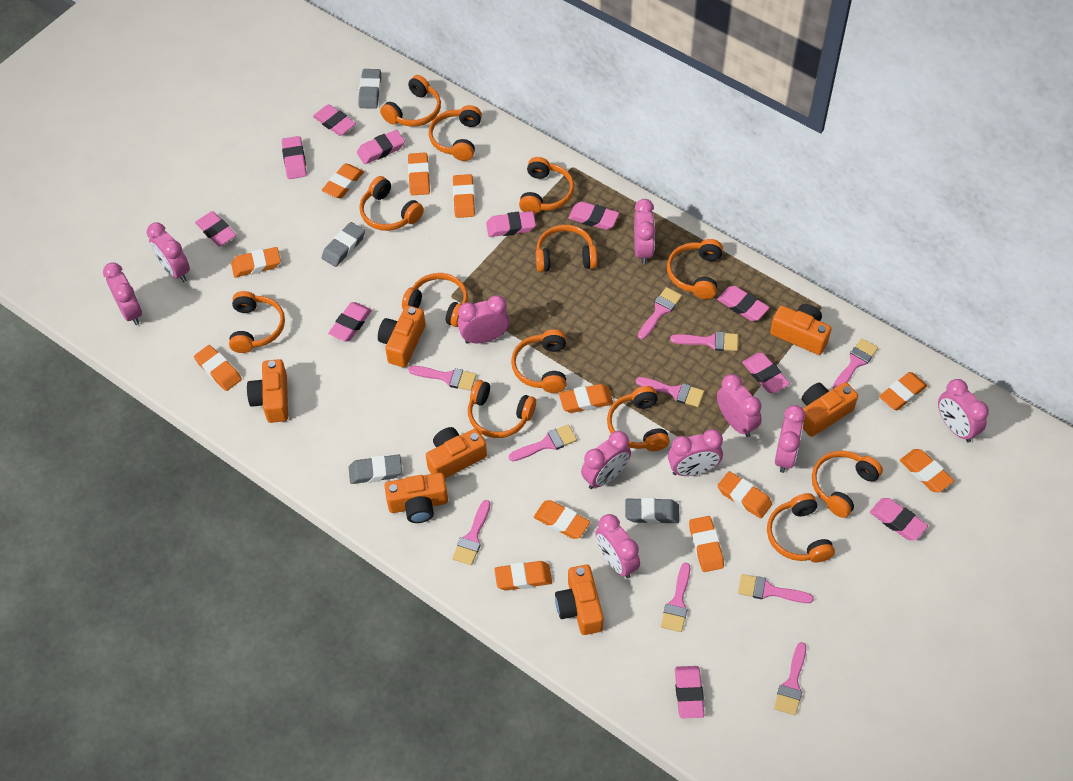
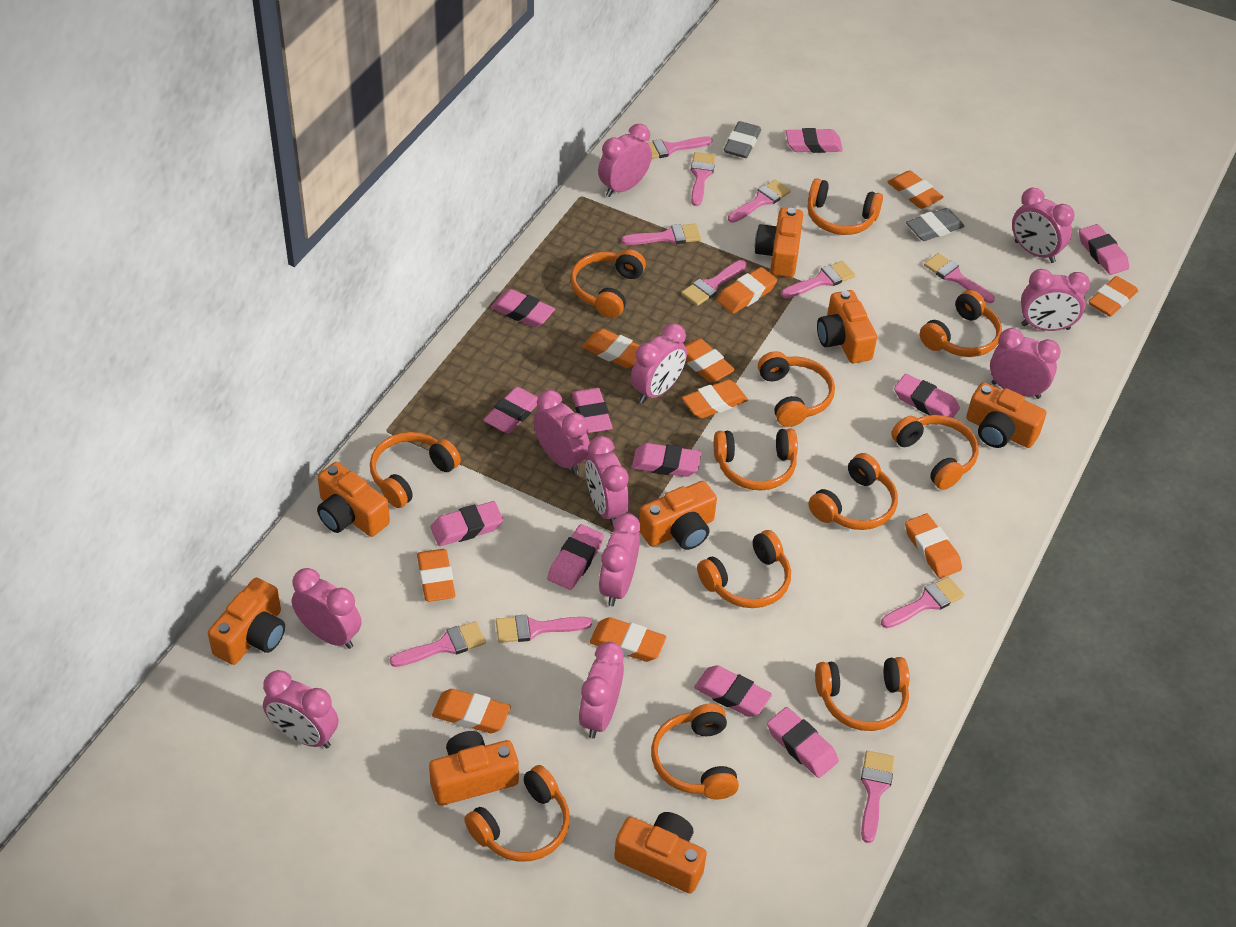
grey eraser: 4 -> 2
orange camera: 7 -> 8
orange eraser: 12 -> 10
orange headphones: 13 -> 12
pink brush: 10 -> 11
pink clock: 10 -> 11

